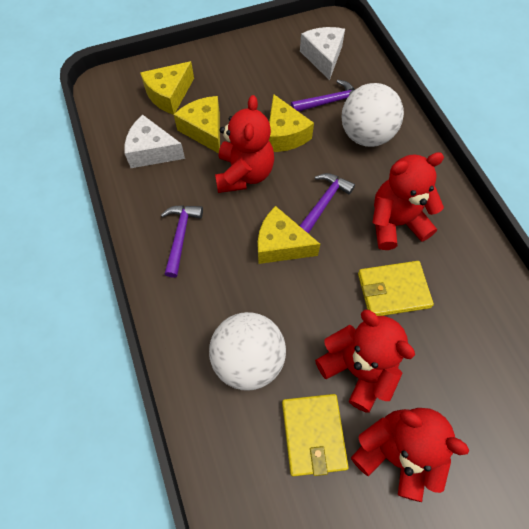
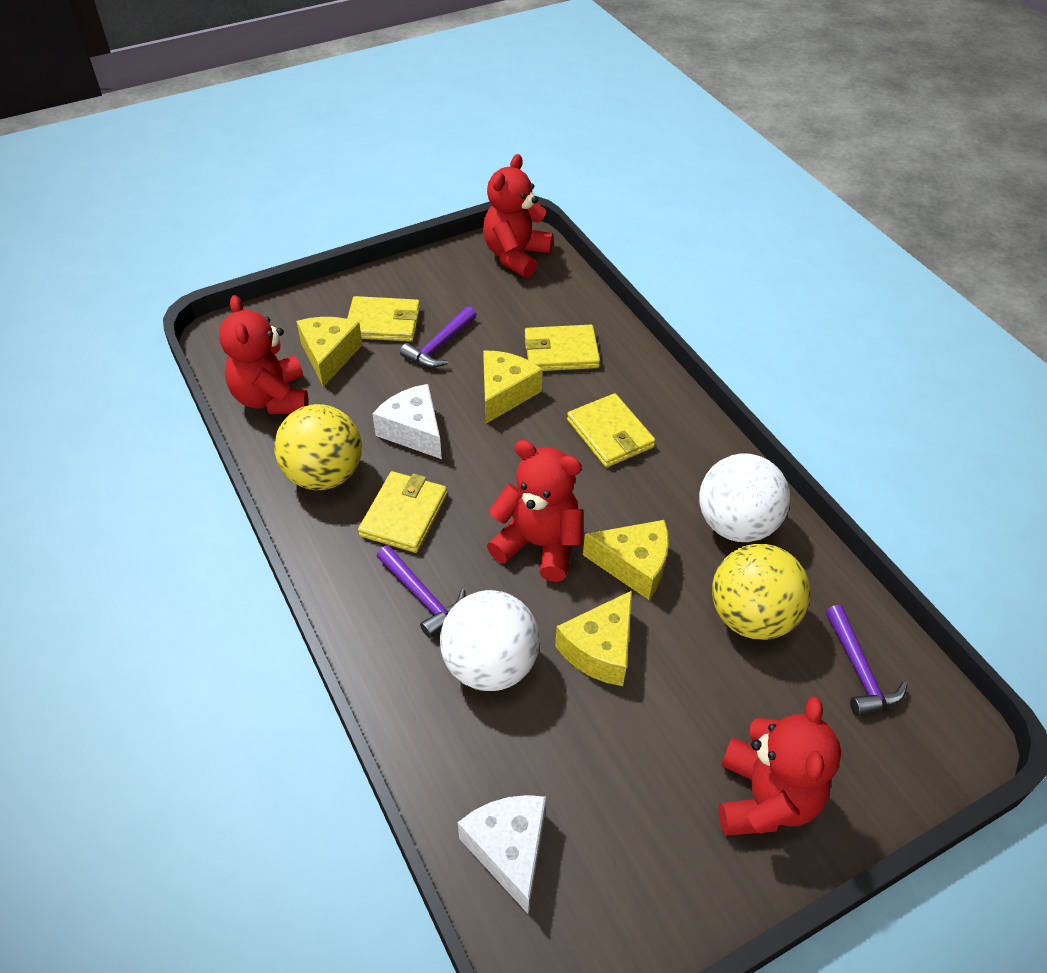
yellow ball: 0 -> 2
yellow wallet: 2 -> 4

